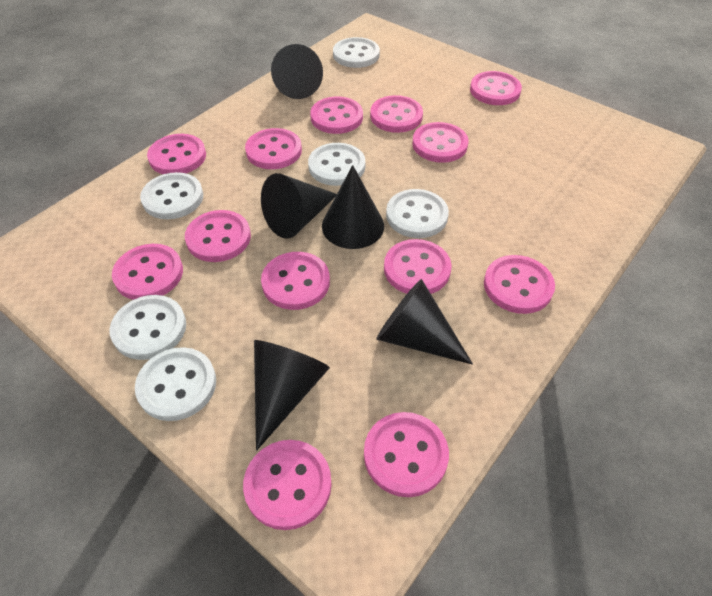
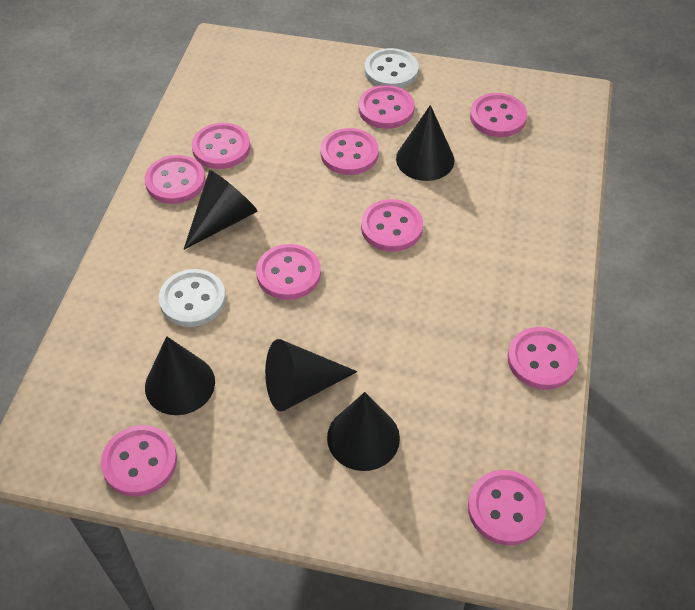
pink button: 13 -> 10
white button: 6 -> 2

